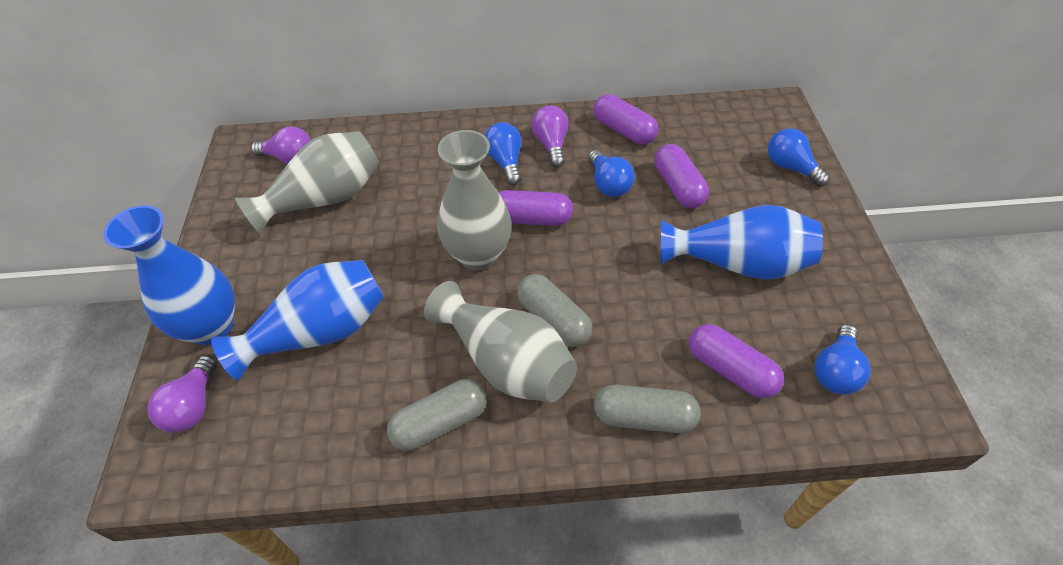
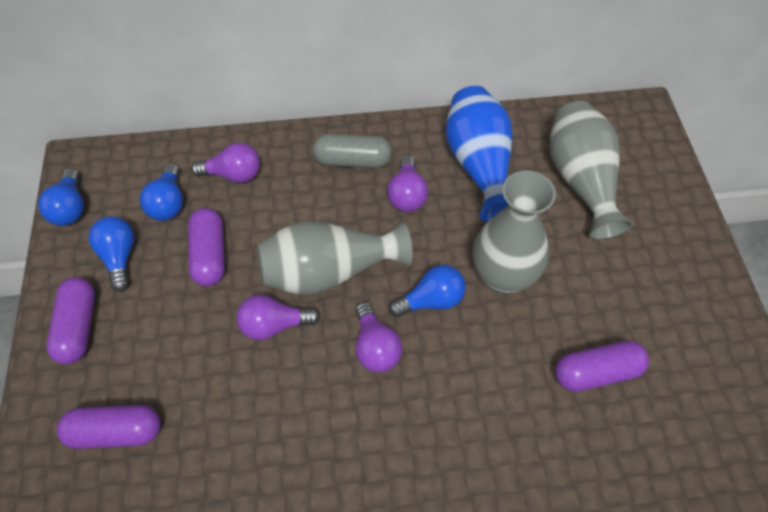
blue vase: 3 -> 1
grey capsule: 3 -> 1
purple light bulb: 3 -> 4

